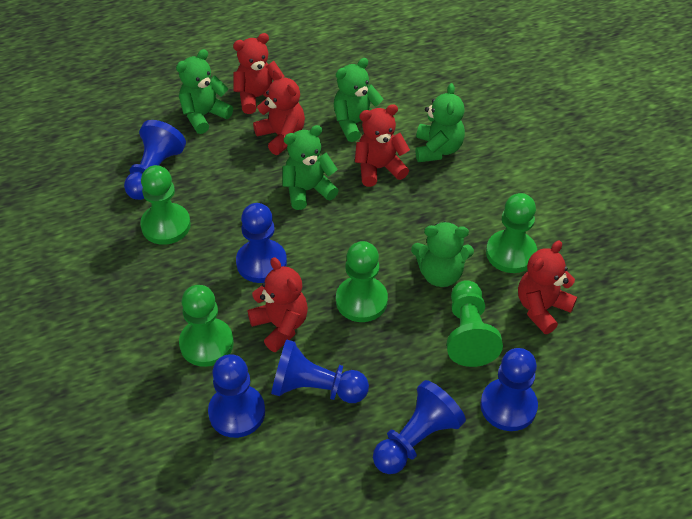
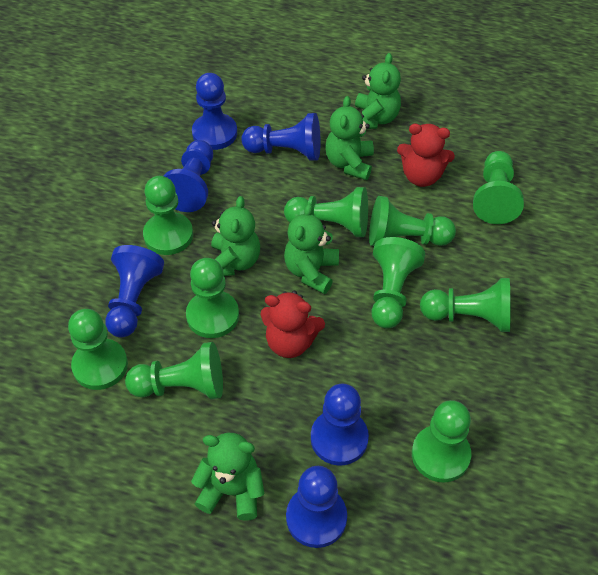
green pawn: 5 -> 10
red teddy bear: 5 -> 2

